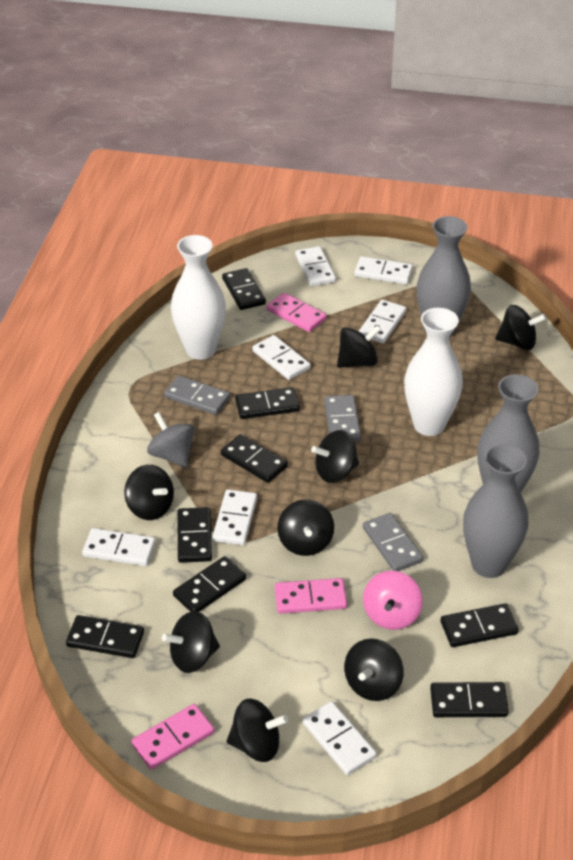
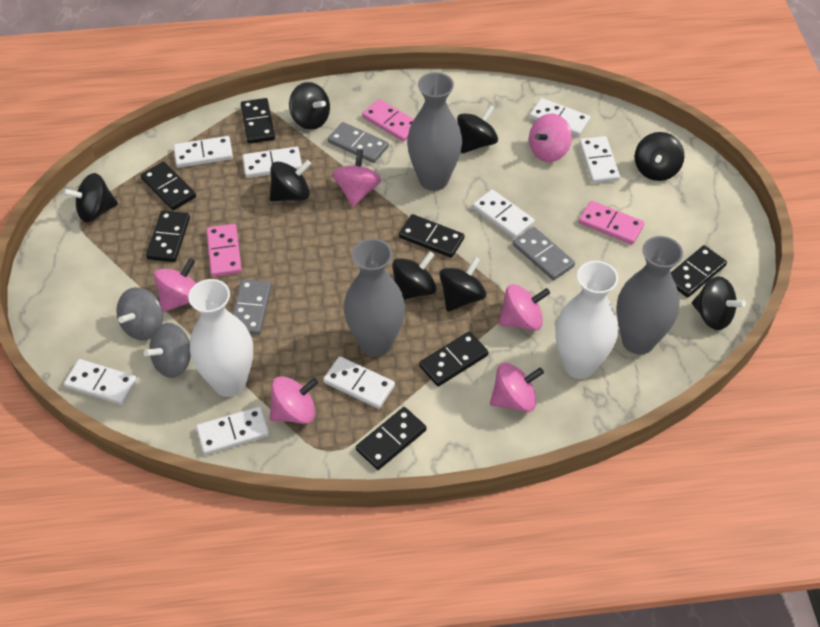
black domino: 8 -> 7
grey spinning top: 1 -> 2
pink spinning top: 1 -> 6
white domino: 7 -> 8

